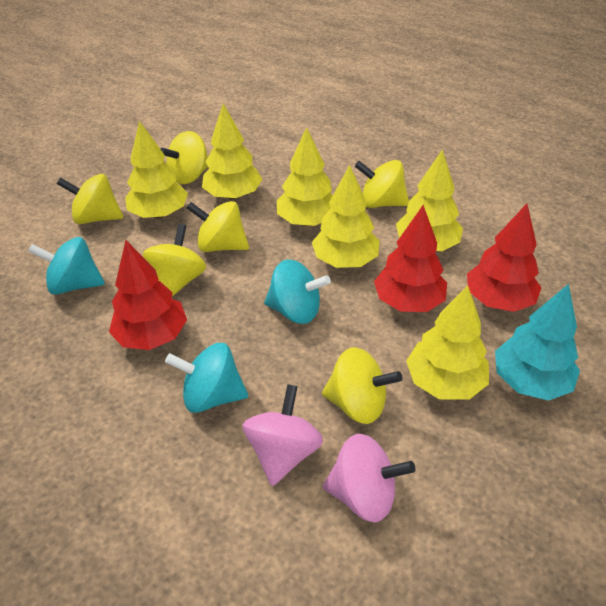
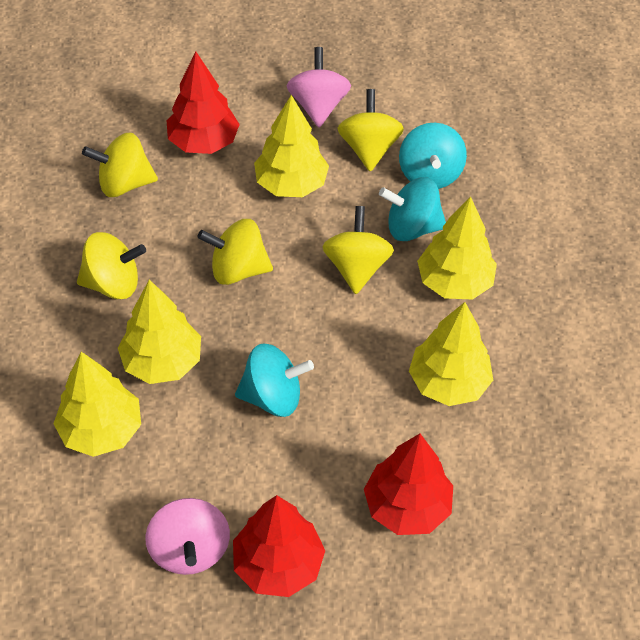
turquoise tree: 1 -> 0
yellow spinning top: 6 -> 5
yellow tree: 6 -> 5

